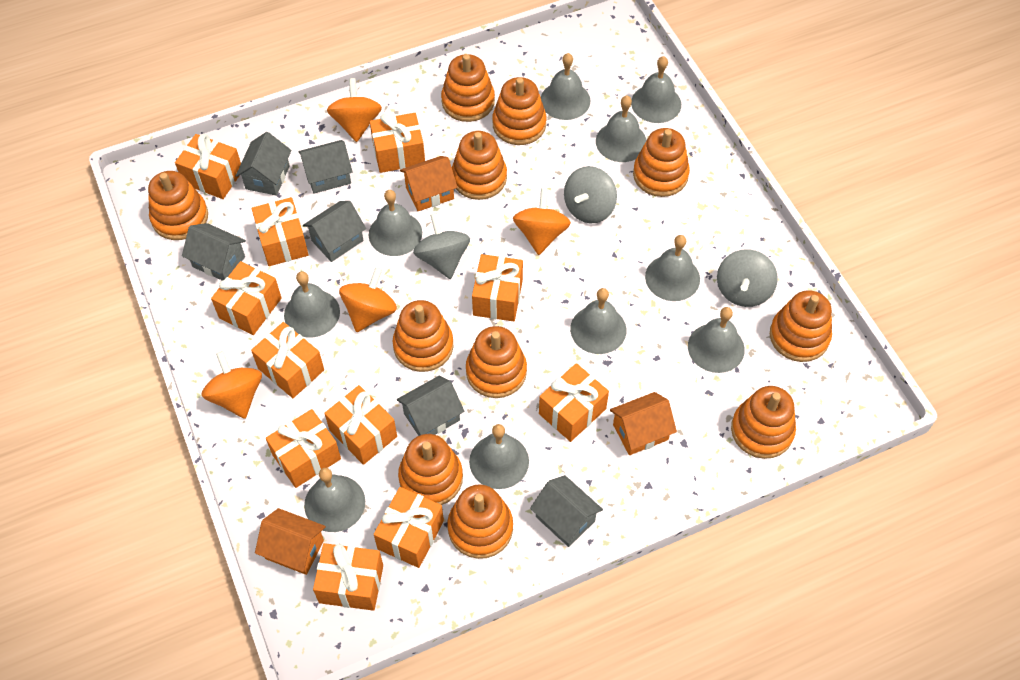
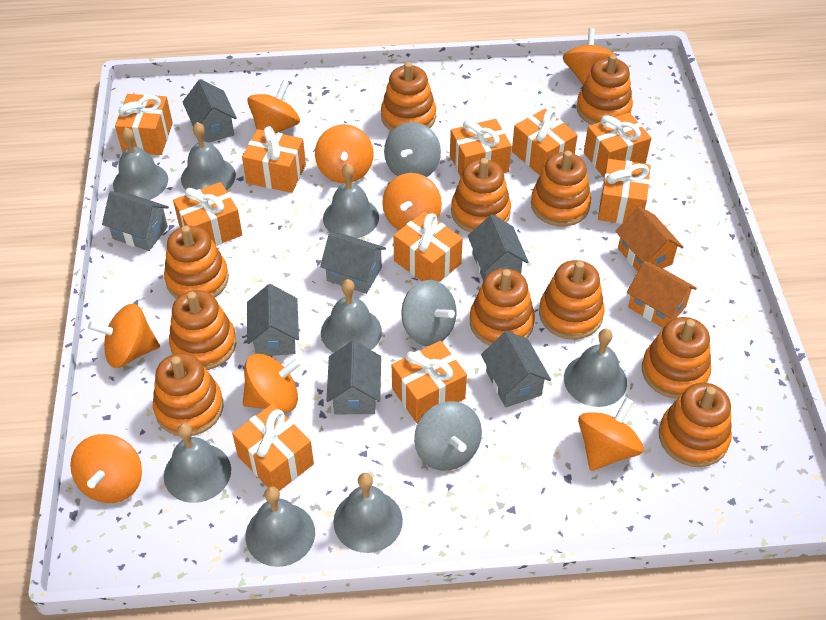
grey bell: 10 -> 8
grey house: 6 -> 7
orange gift: 11 -> 10
orange house: 3 -> 2
orange spinning top: 4 -> 8

